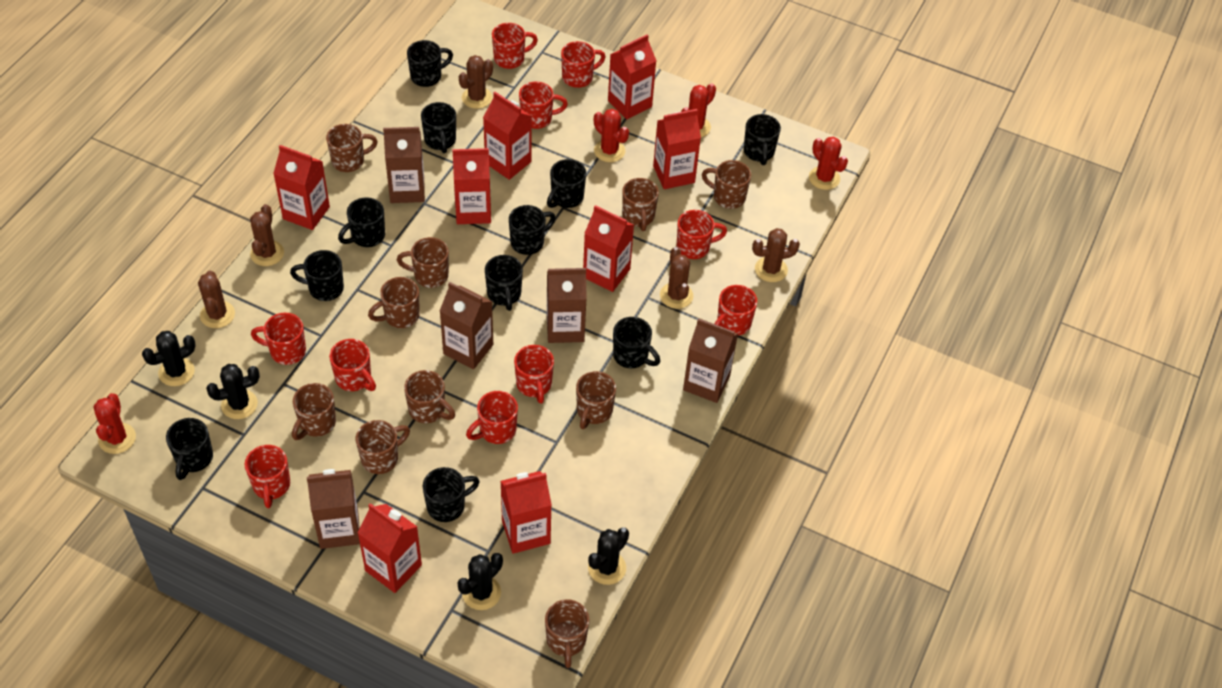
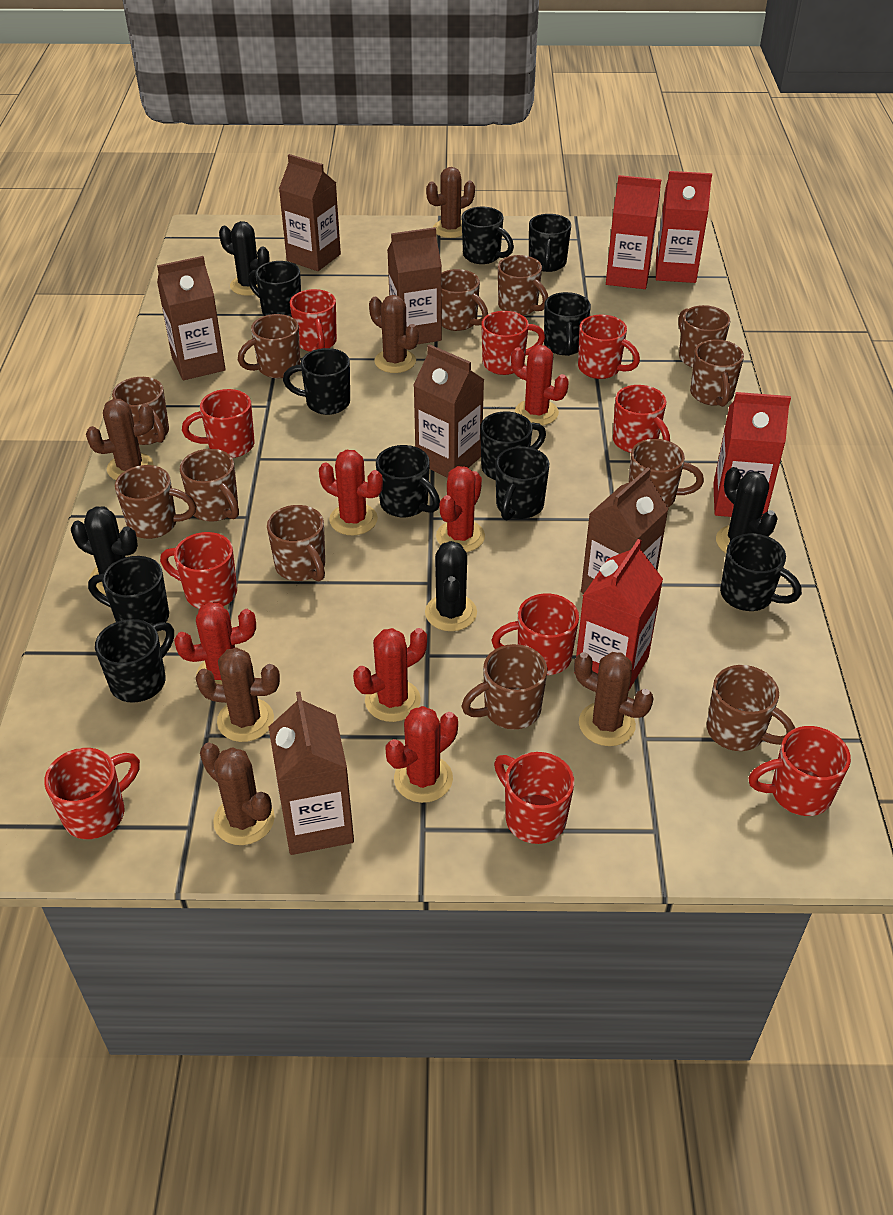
brown cactus: 5 -> 6
brown carton: 5 -> 6
brown mug: 10 -> 12
red cactus: 4 -> 6
red carton: 8 -> 4

